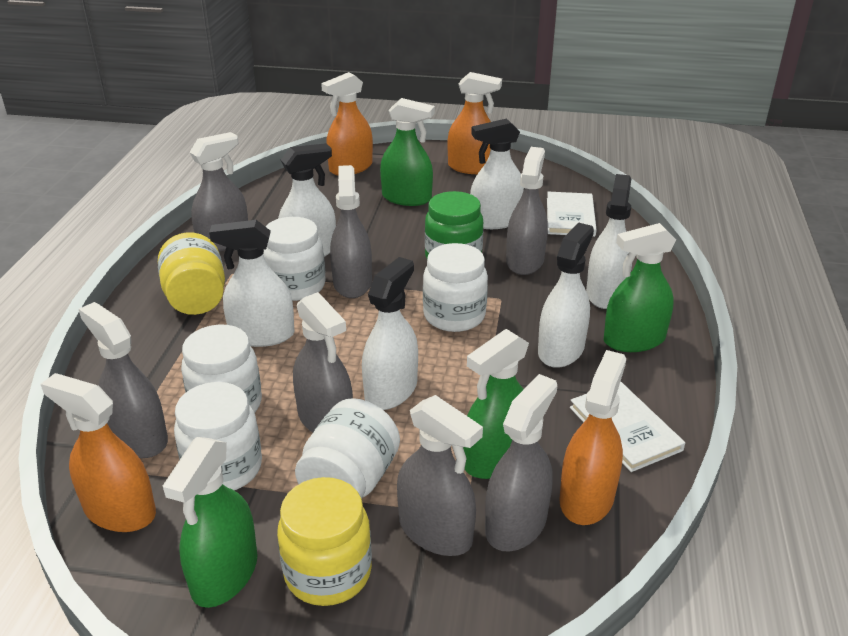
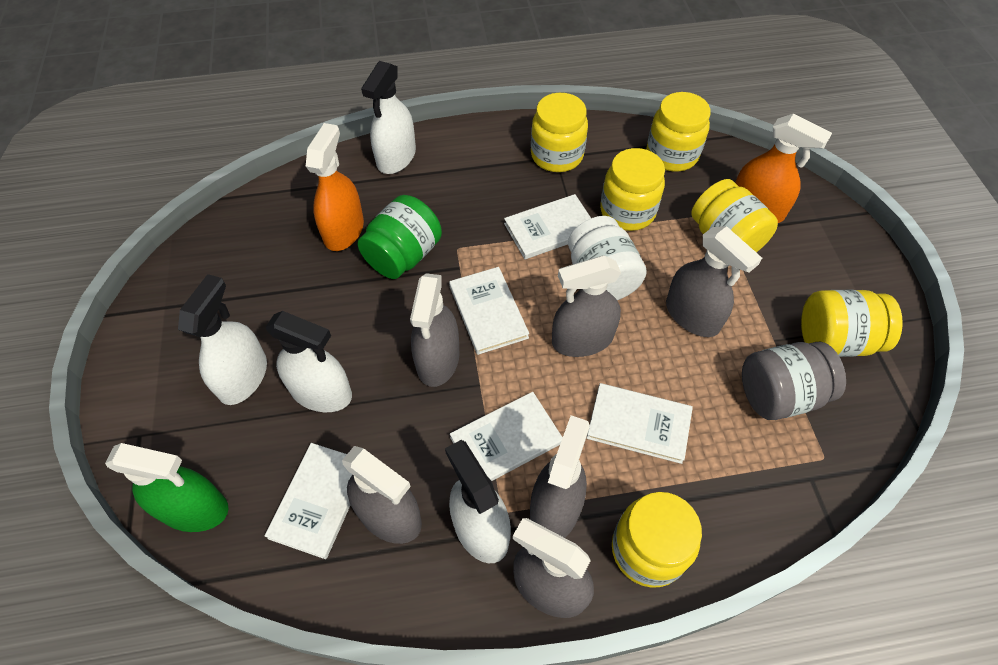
green spray bottle: 4 -> 1
grey jar: 0 -> 1
grey spray bottle: 7 -> 6
orange spray bottle: 4 -> 2
white book: 2 -> 5
white jar: 5 -> 1
white spray bottle: 6 -> 4
yellow jar: 2 -> 6

